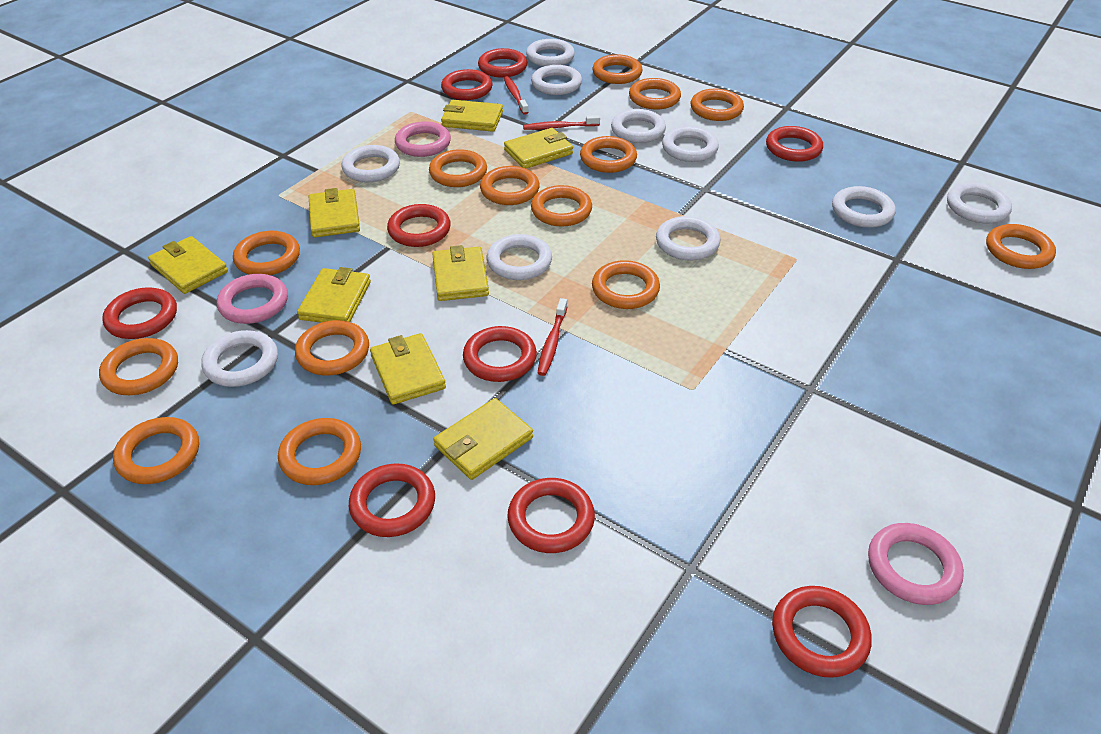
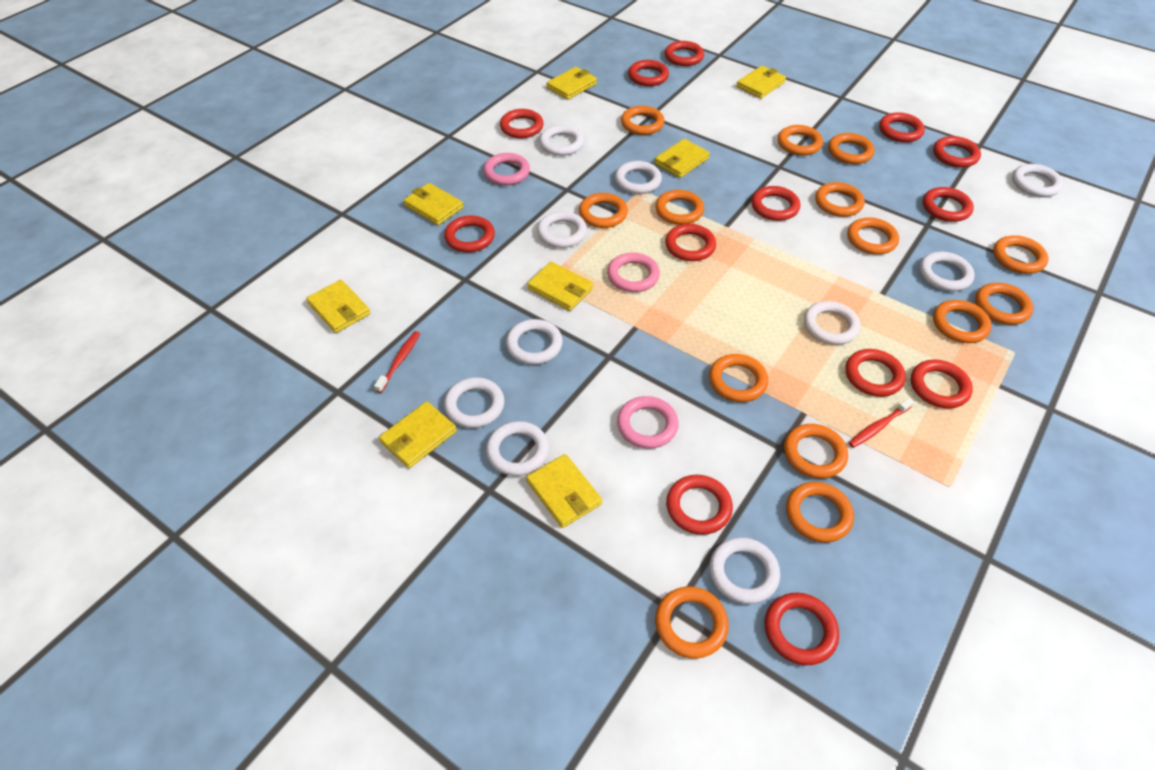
red ring: 9 -> 13
red toothbrush: 3 -> 2

